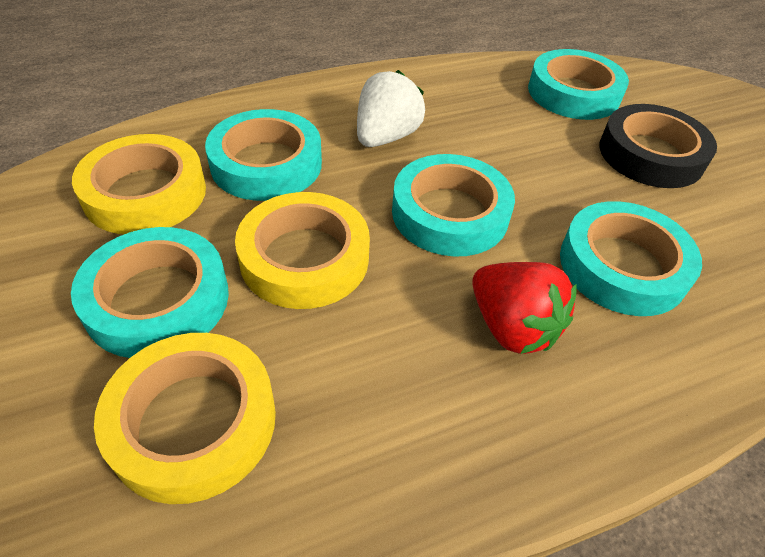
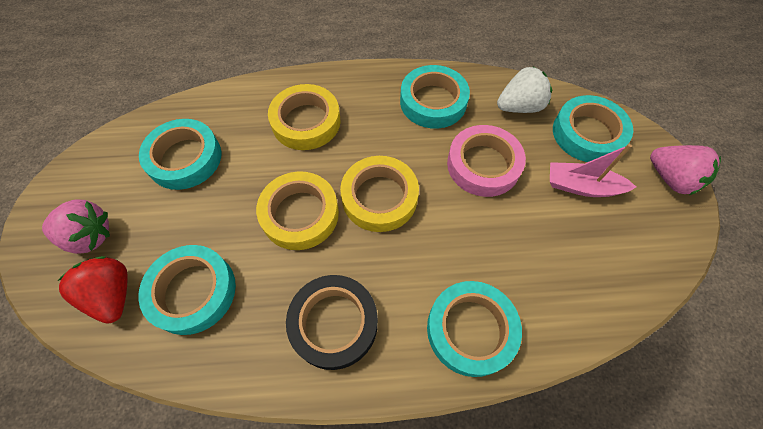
pink boat: 0 -> 1
pink strawberry: 0 -> 2
pink tape: 0 -> 1

